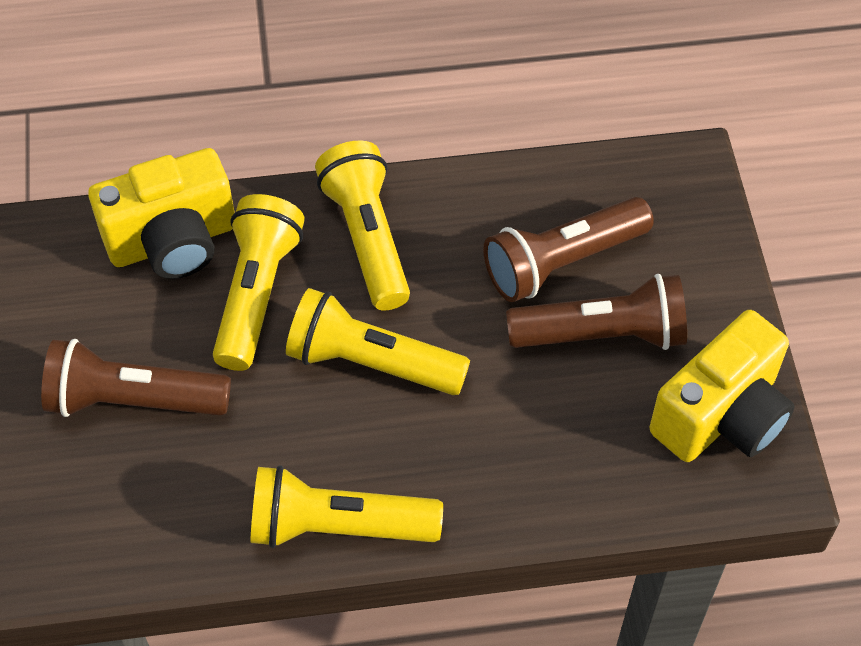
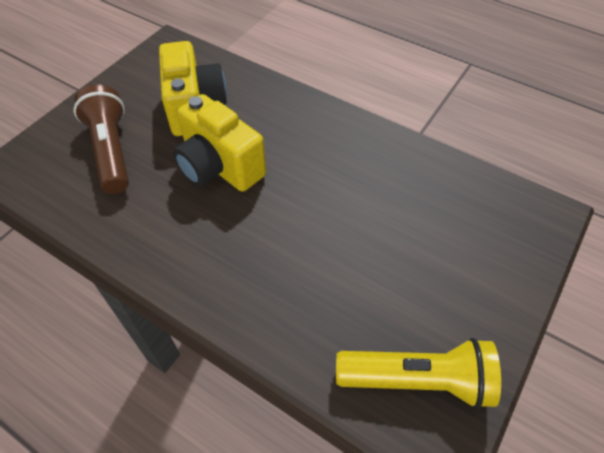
brown flashlight: 3 -> 1
yellow flashlight: 4 -> 1

